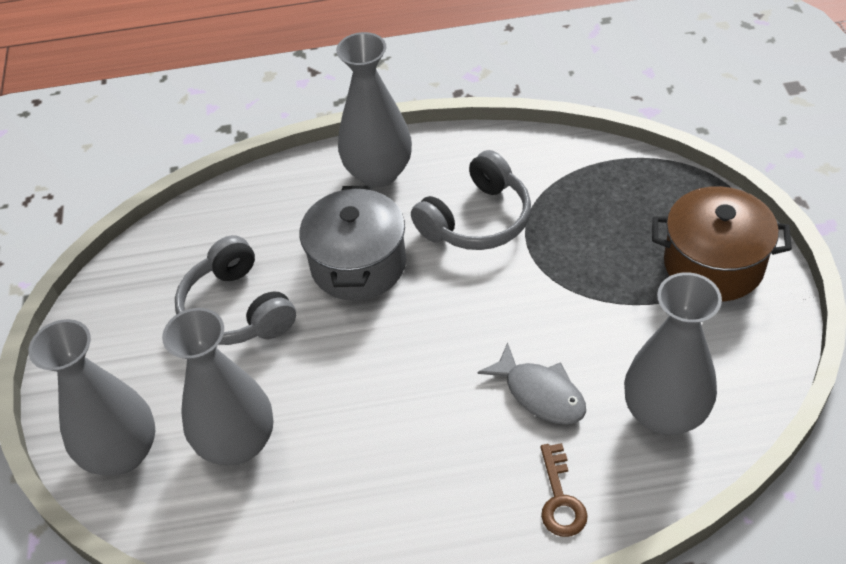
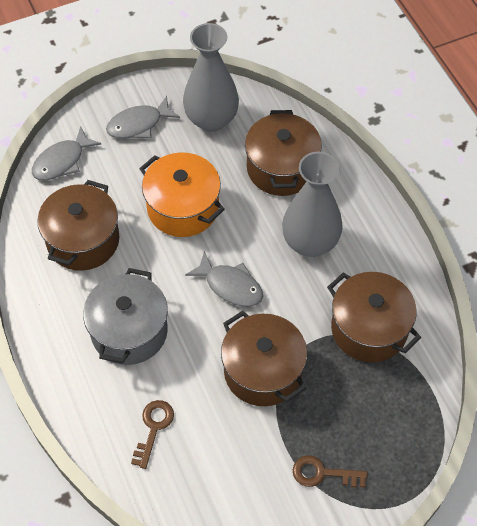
brown key: 1 -> 2
brown pot: 1 -> 4
grey fish: 1 -> 3
grey headphones: 2 -> 0
grey vase: 4 -> 2
orange pot: 0 -> 1

